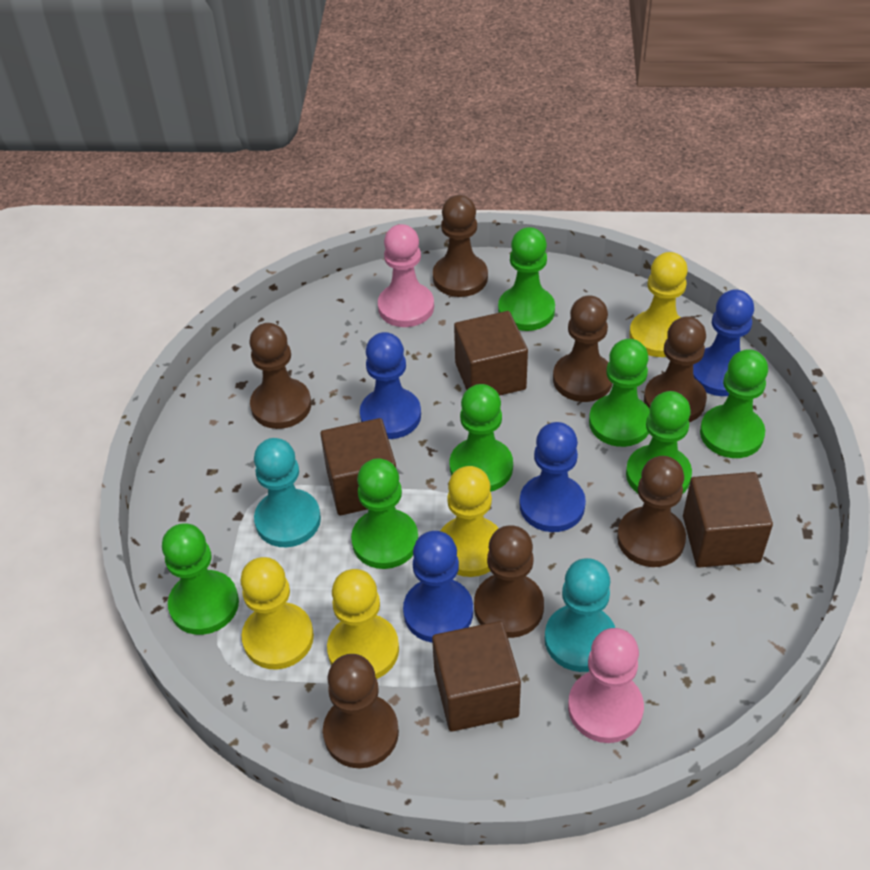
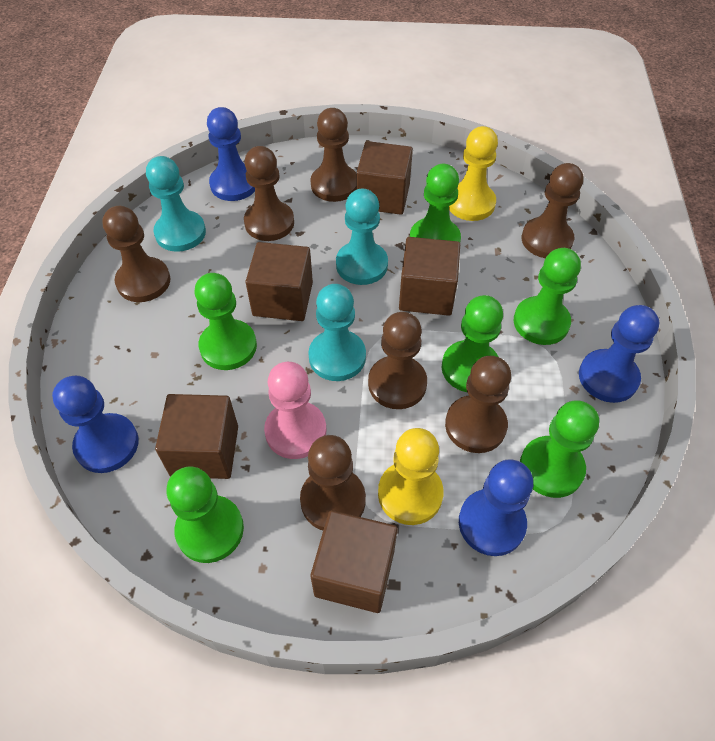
brown cube: 4 -> 5
green pawn: 7 -> 6
pink pawn: 2 -> 1
turquoise pawn: 2 -> 3
yellow pawn: 4 -> 2

